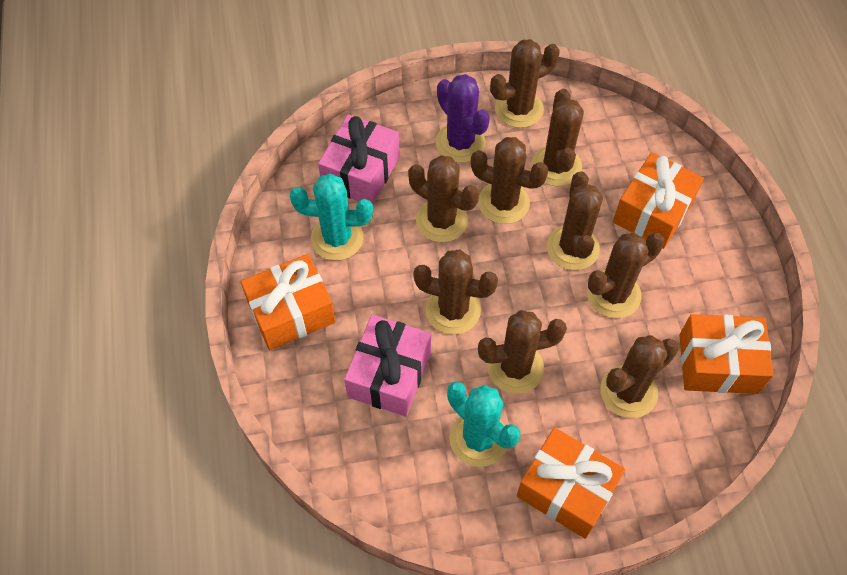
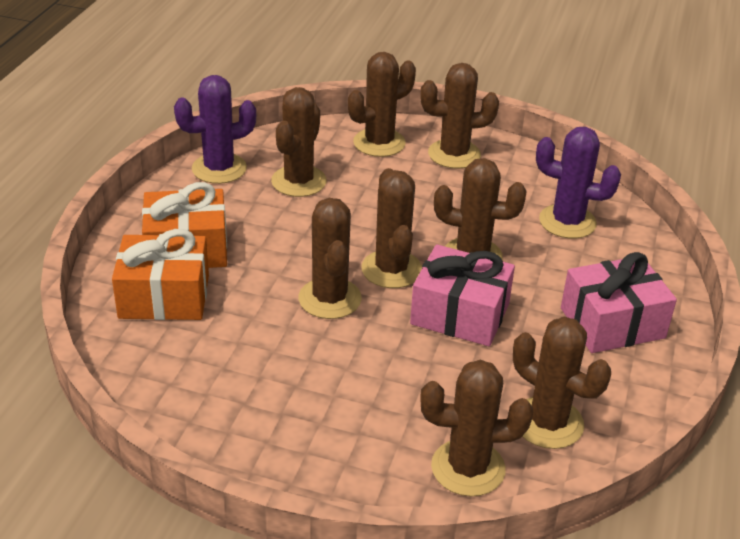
brown cactus: 9 -> 8
orange gift: 4 -> 2
purple cactus: 1 -> 2
turquoise cactus: 2 -> 0

